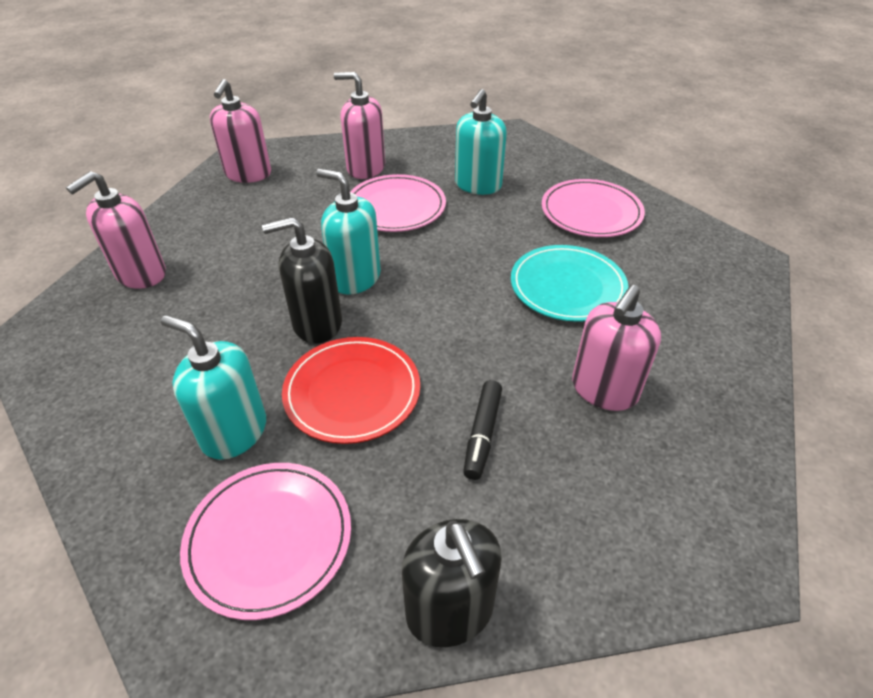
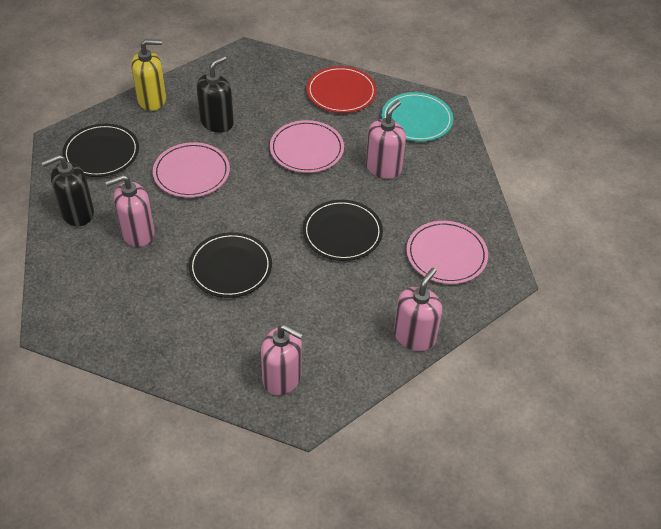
black marker: 1 -> 0
black plate: 0 -> 3
turquoise soap dispenser: 3 -> 0
yellow soap dispenser: 0 -> 1

